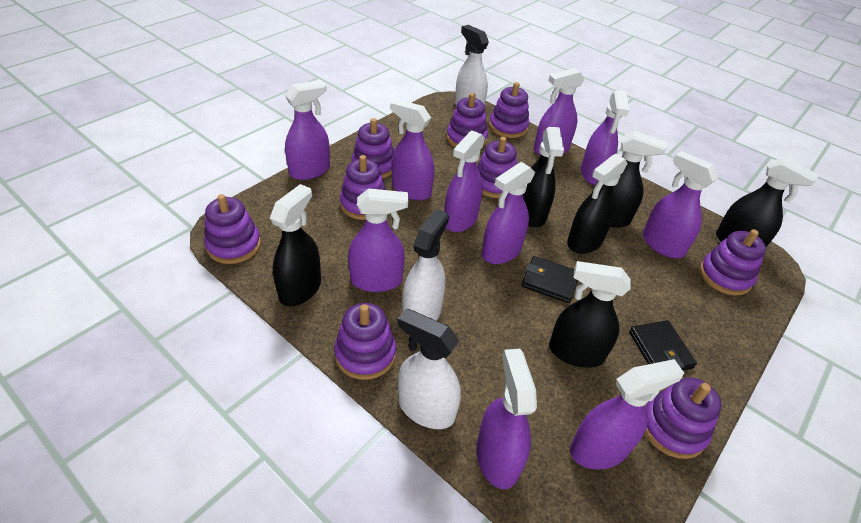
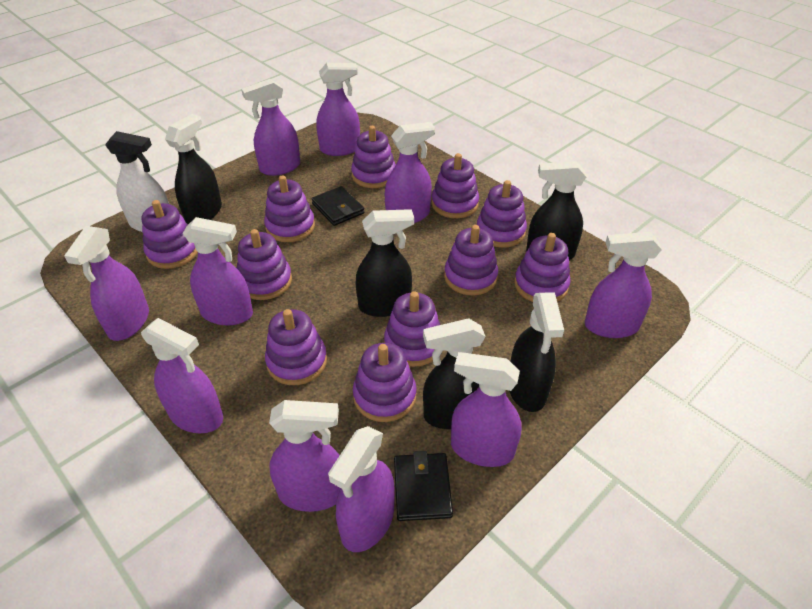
black spray bottle: 6 -> 5
purple stacking toy: 9 -> 11
white spray bottle: 3 -> 1

